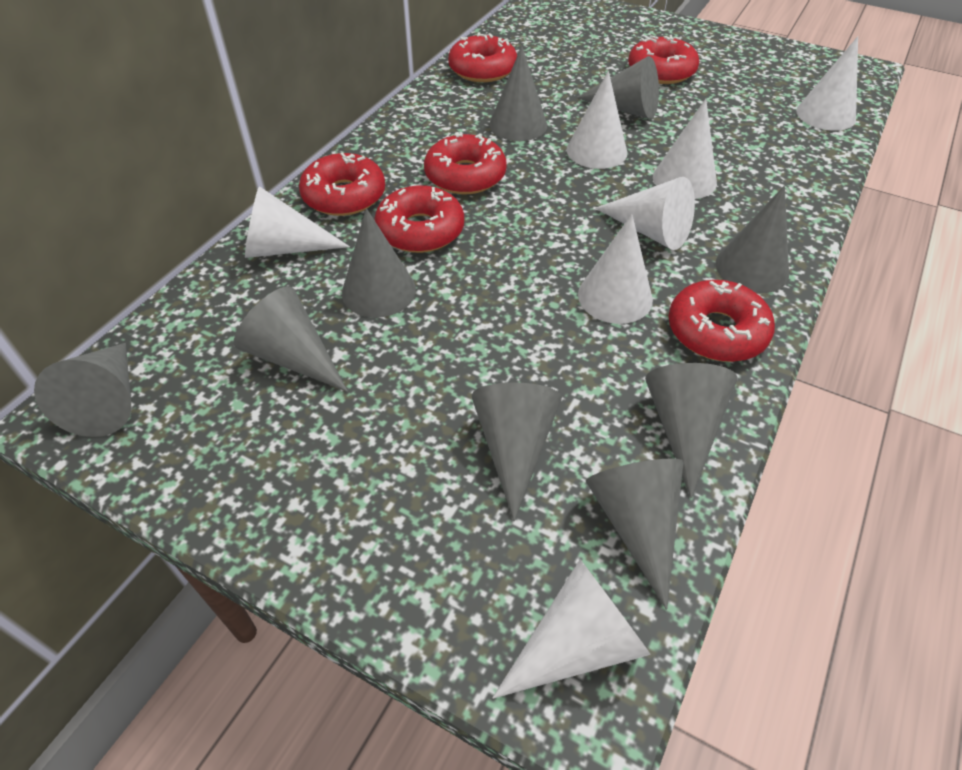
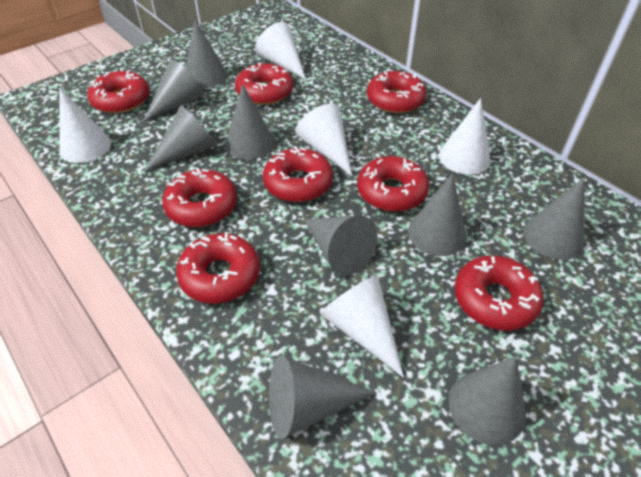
red donut: 6 -> 8
white cone: 7 -> 5

